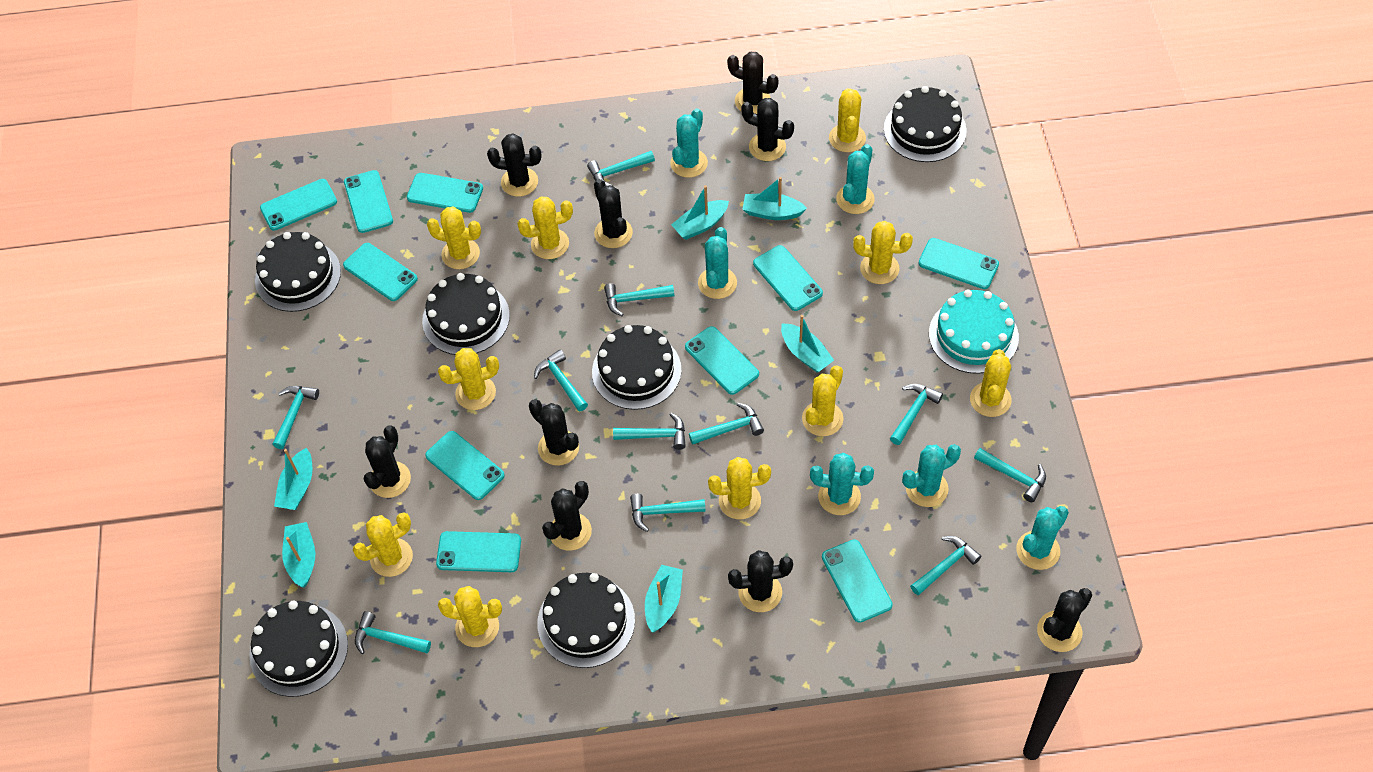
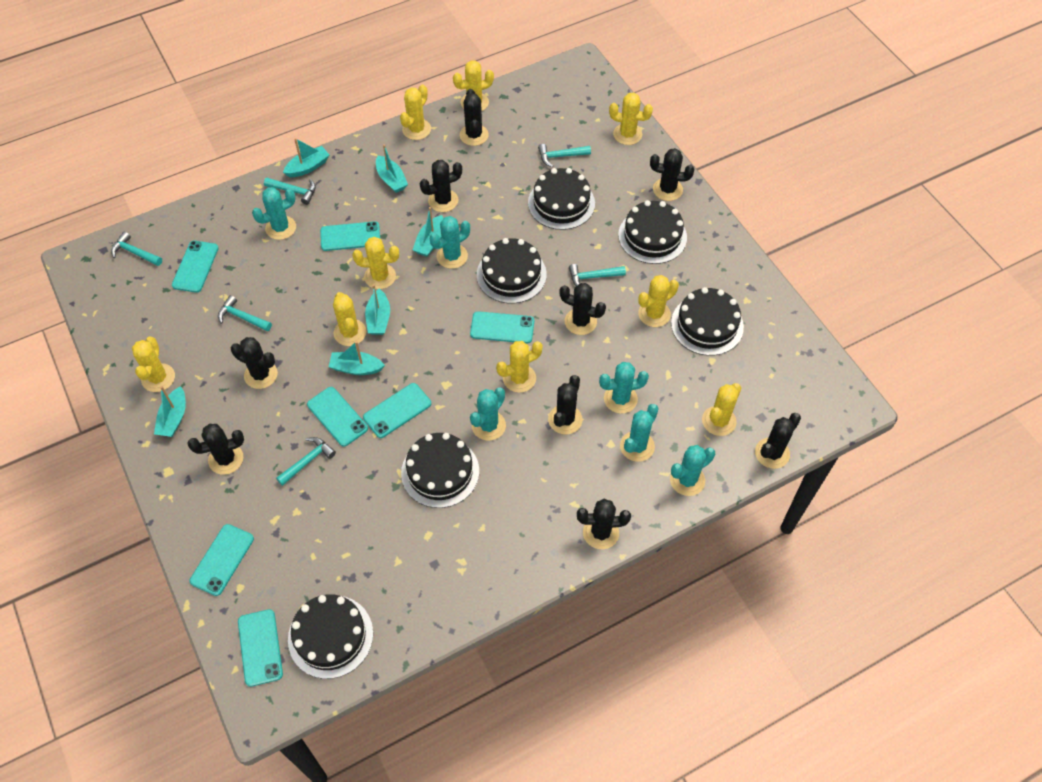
turquoise cake: 1 -> 0
turquoise hammer: 11 -> 6
turquoise phone: 10 -> 7
yellow cactus: 10 -> 9

